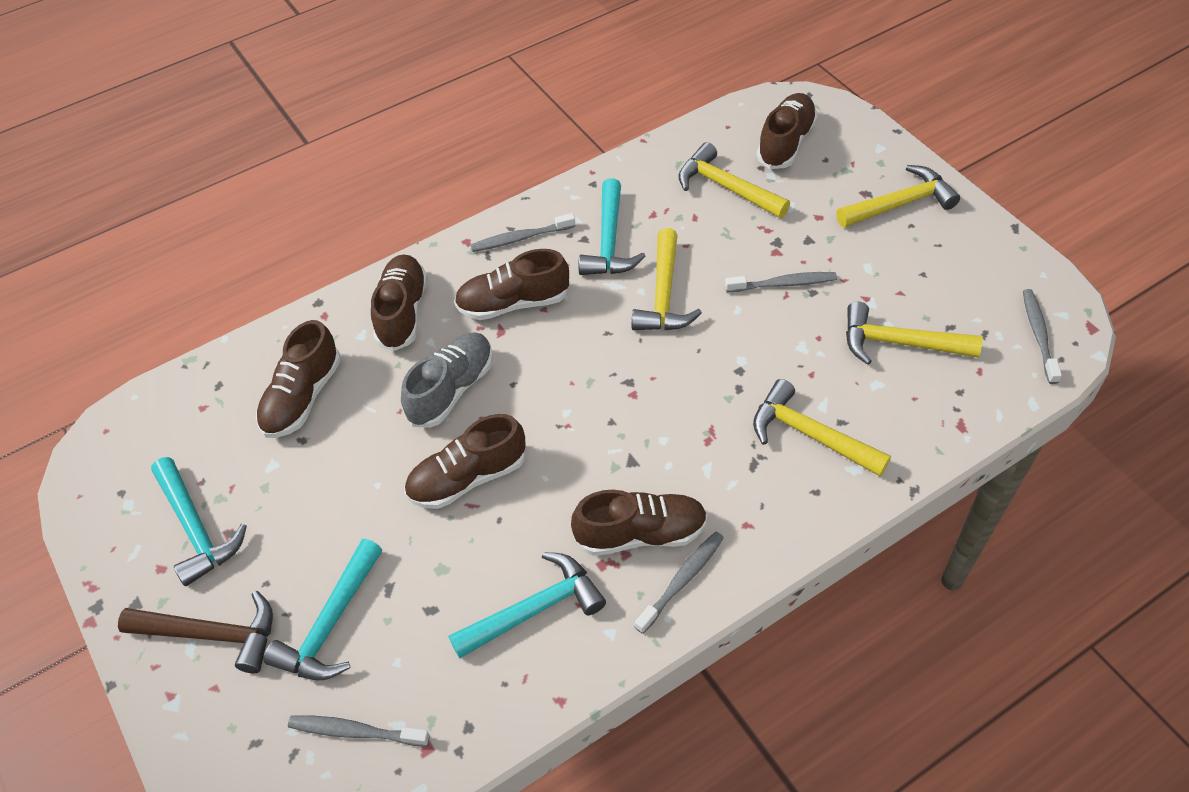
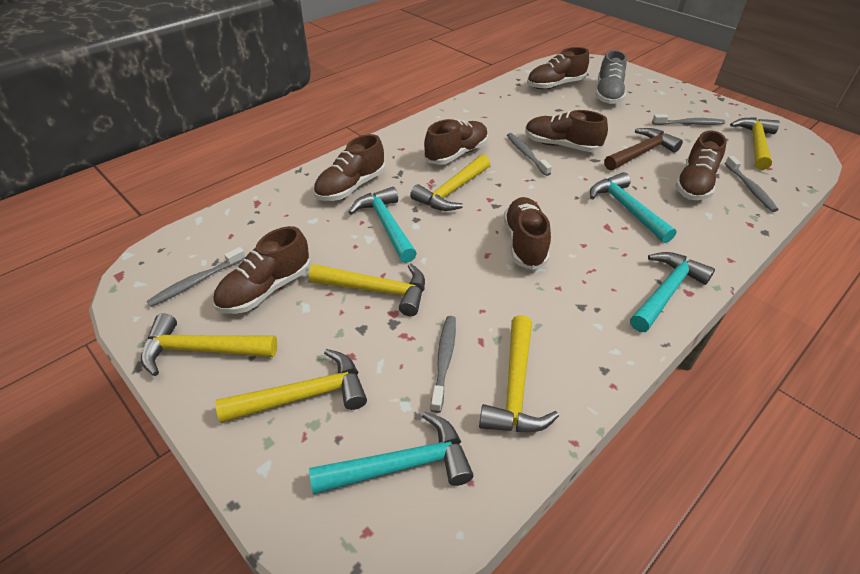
brown shoe: 6 -> 7
yellow hammer: 5 -> 6

